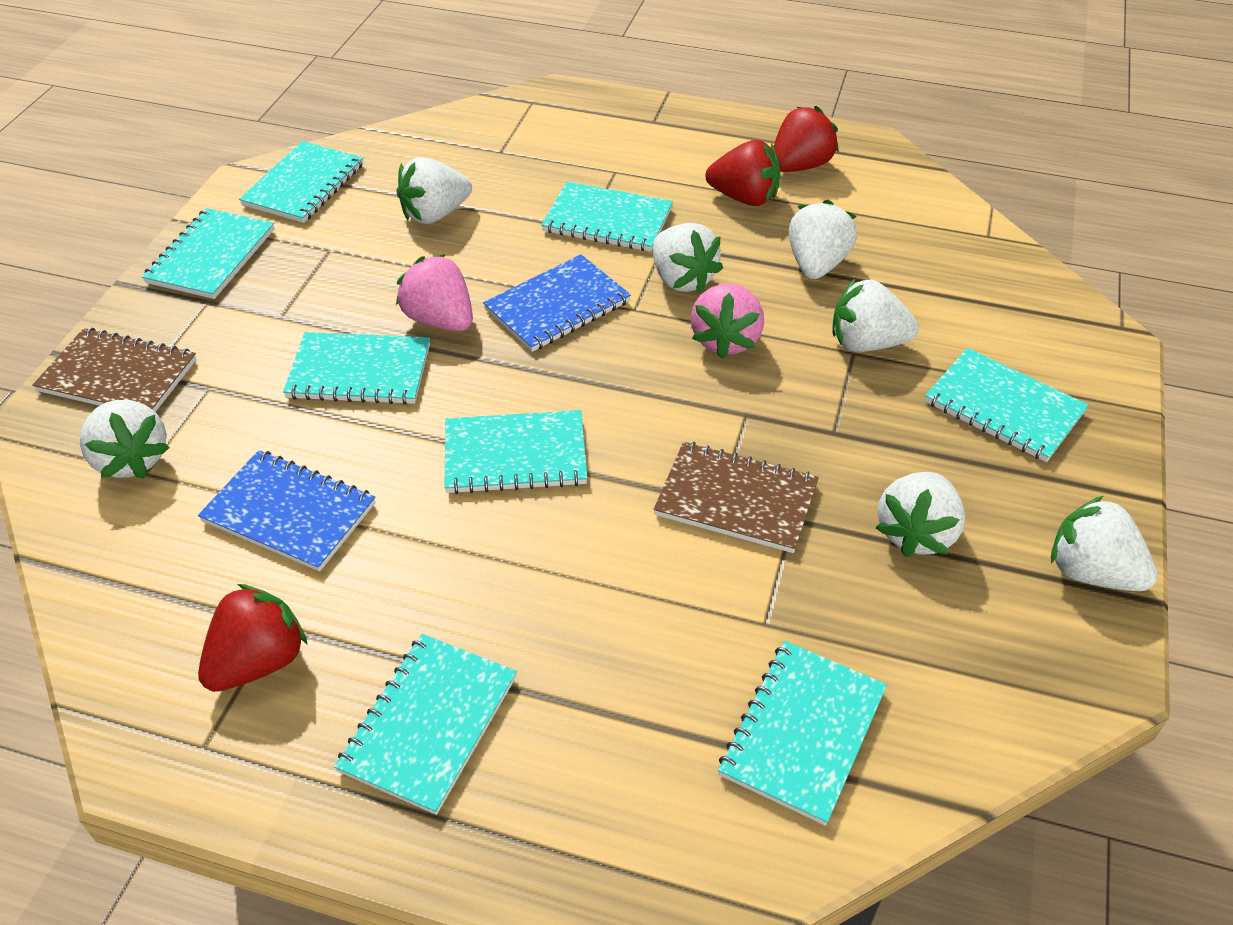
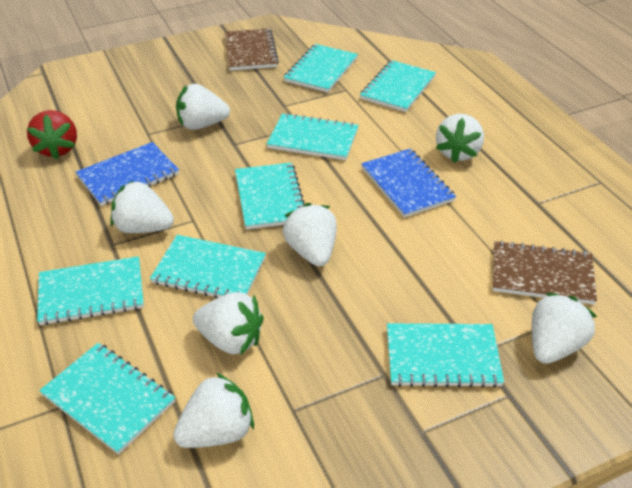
pink strawberry: 2 -> 0
red strawberry: 3 -> 1

